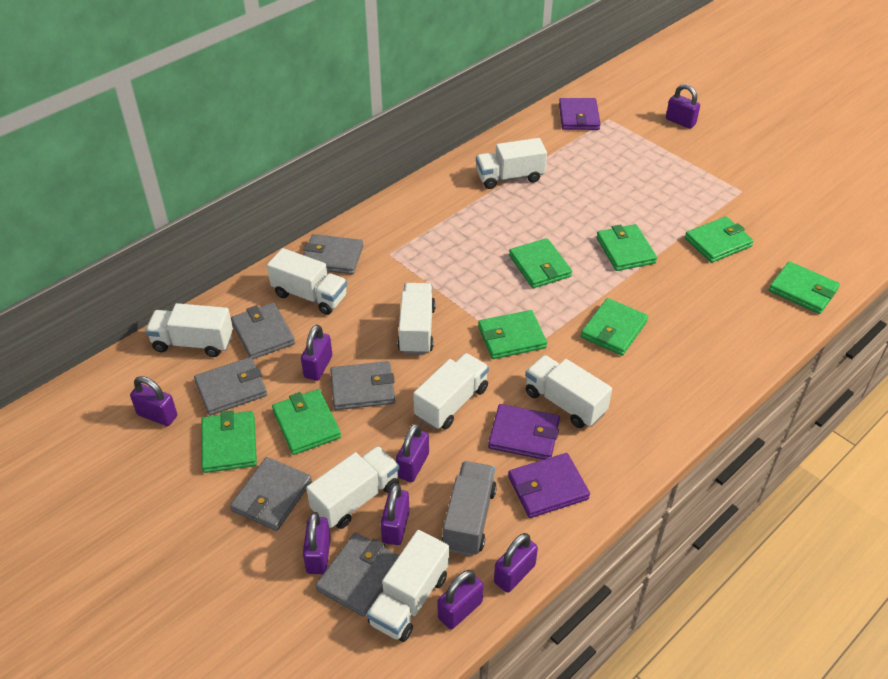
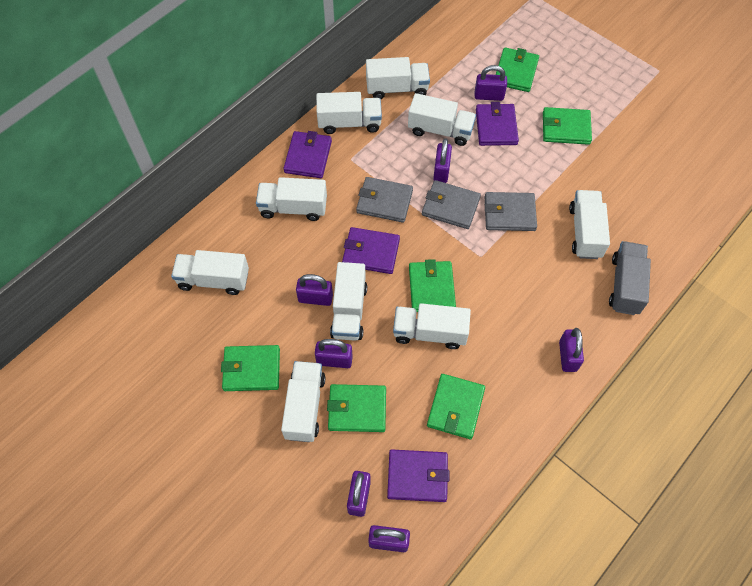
green wallet: 8 -> 6
grey wallet: 6 -> 3
purple padlock: 8 -> 7
purple wallet: 3 -> 4
white truck: 8 -> 9

